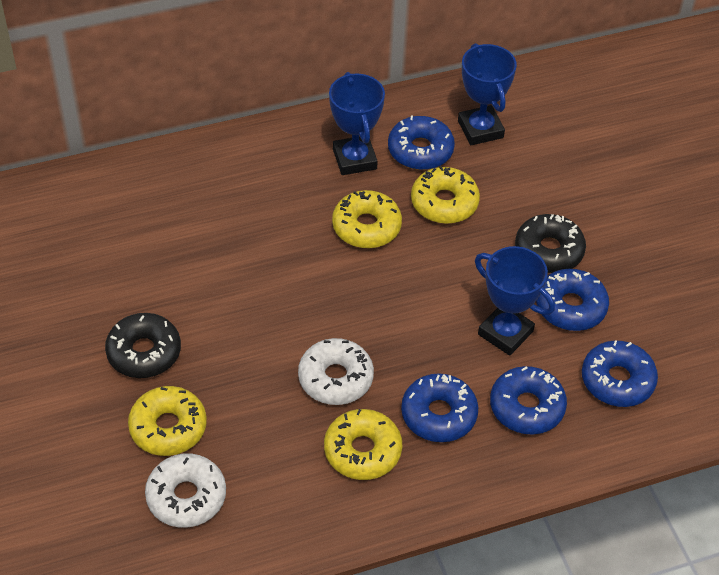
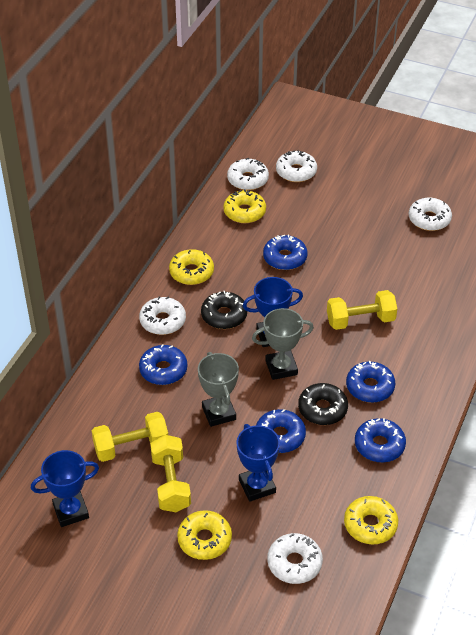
grey trophy: 0 -> 2
white donut: 2 -> 5
yellow dumbbell: 0 -> 3

